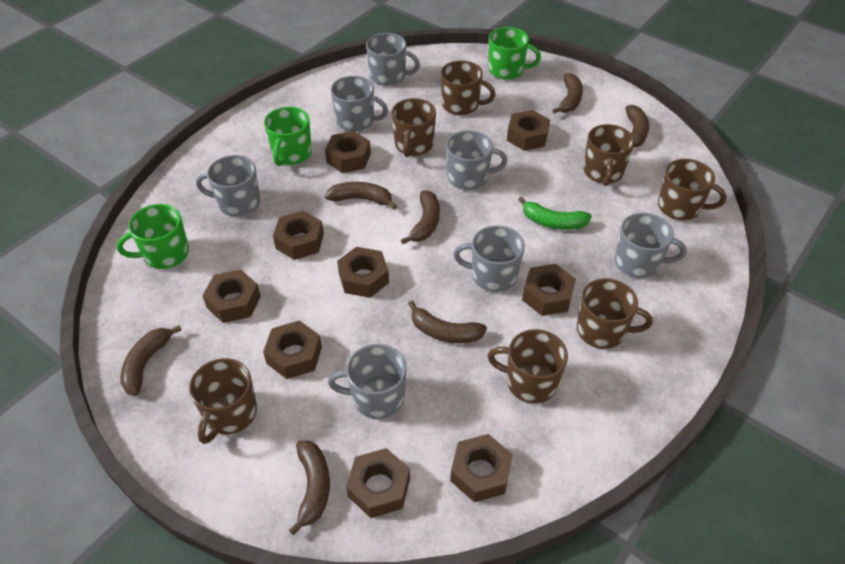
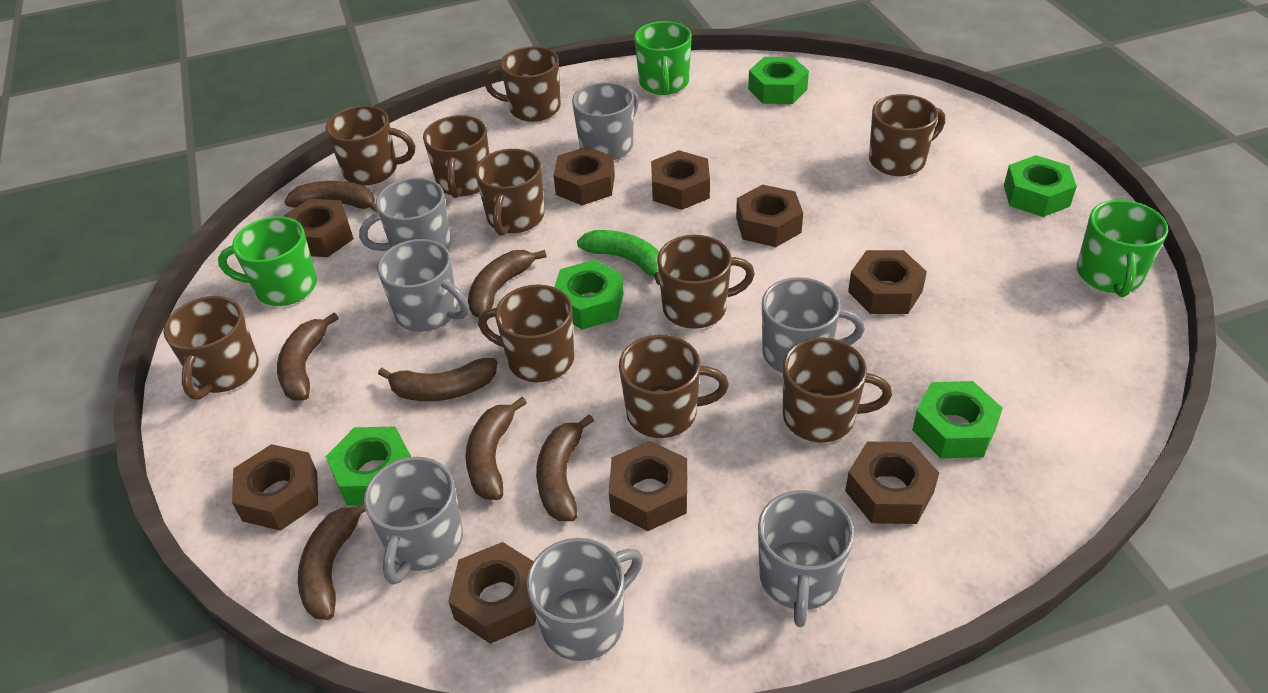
brown mug: 7 -> 10
green nut: 0 -> 5

